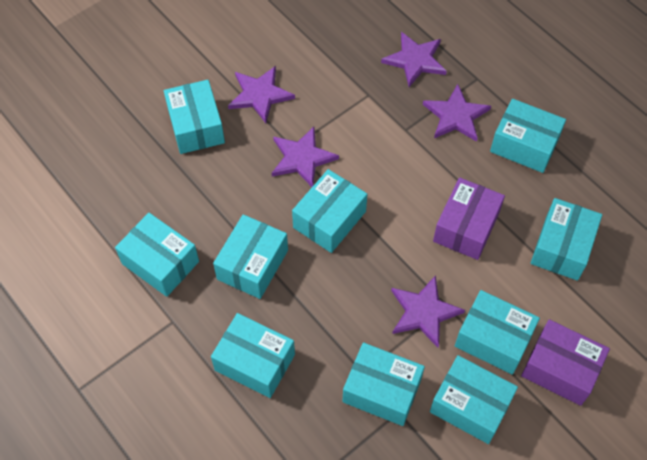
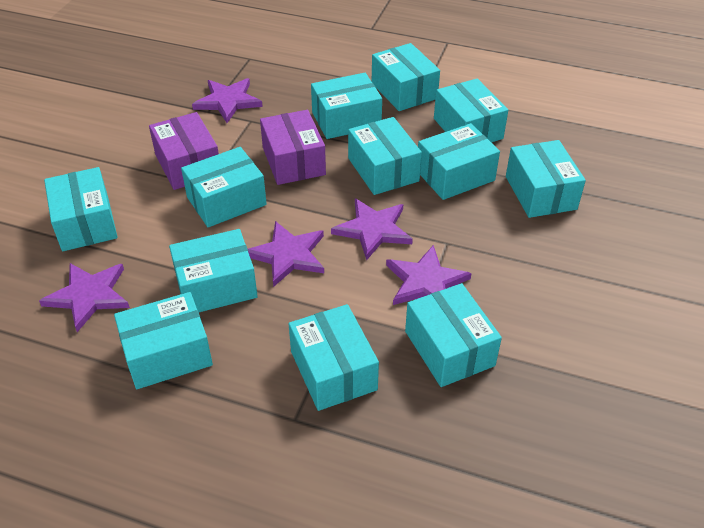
turquoise box: 10 -> 12

